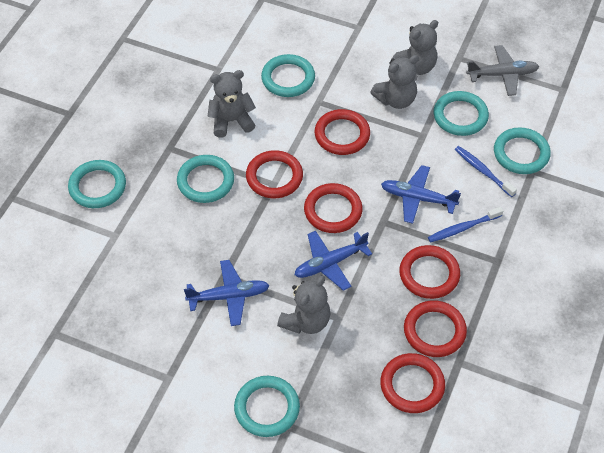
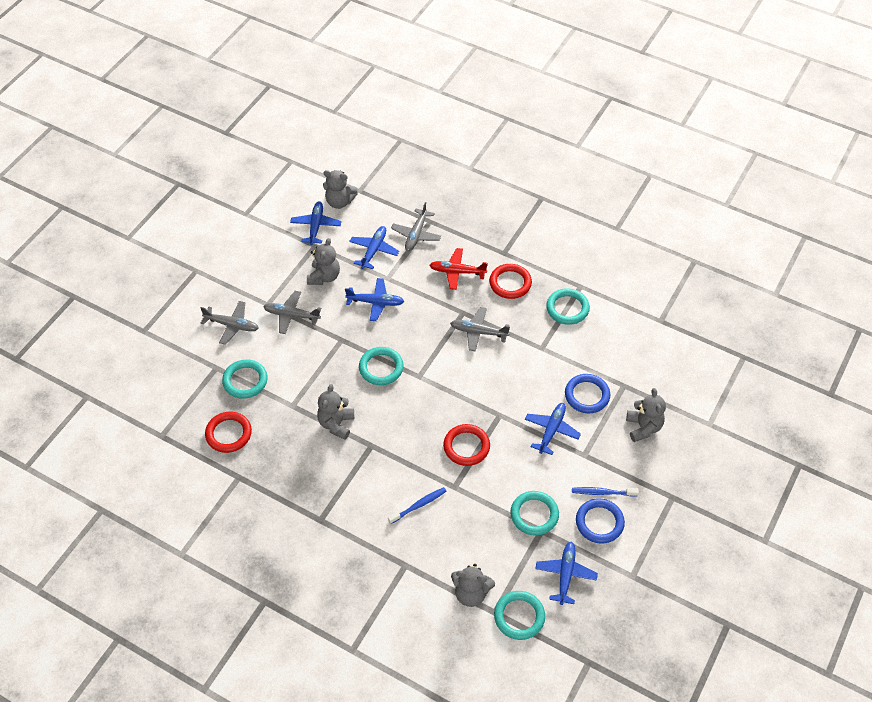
blue plane: 3 -> 5
blue ring: 0 -> 2
grey plane: 1 -> 4
grey teddy bear: 4 -> 5
red plane: 0 -> 1
red ring: 6 -> 3
turquoise ring: 6 -> 5

